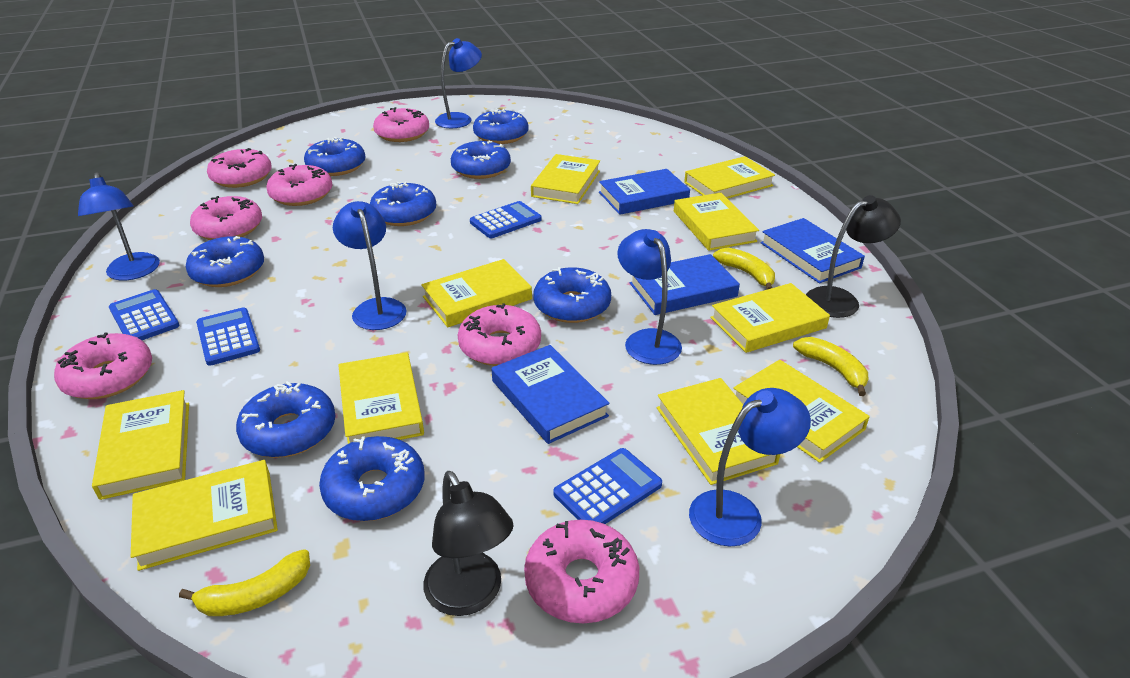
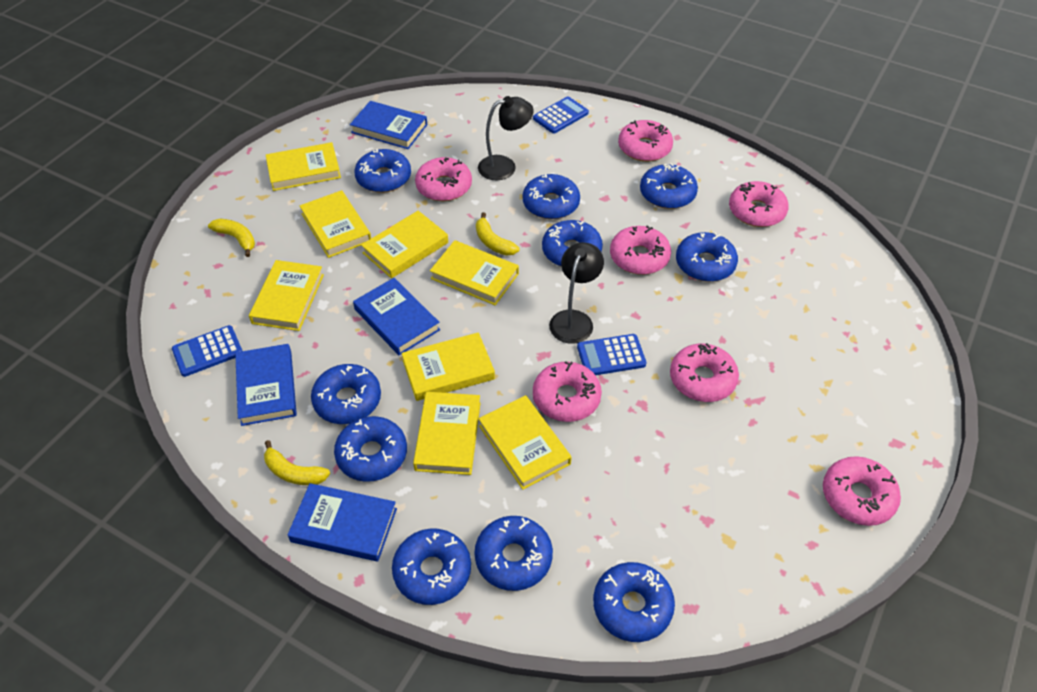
blue calculator: 4 -> 3
blue donut: 8 -> 10
blue lamp: 5 -> 0
yellow book: 10 -> 8

